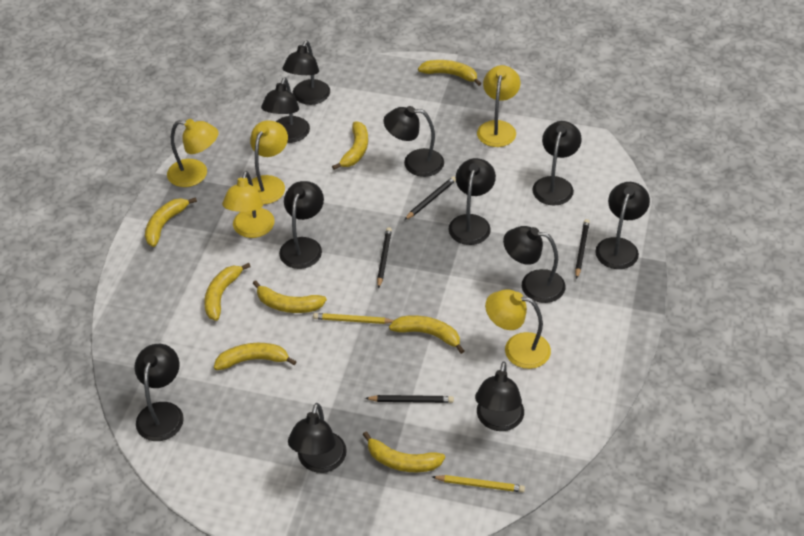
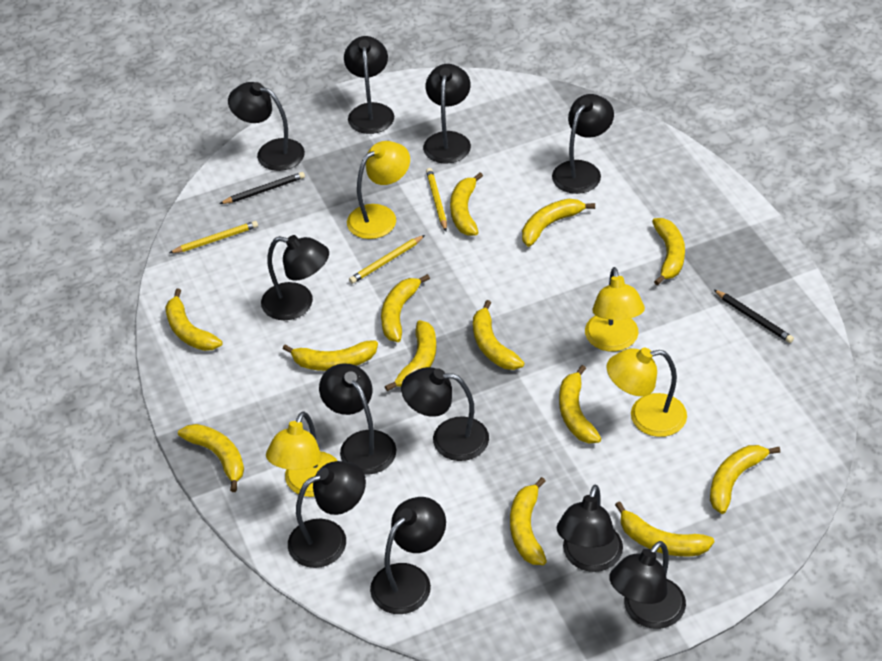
black pencil: 4 -> 2
yellow banana: 8 -> 13
yellow lamp: 5 -> 4
yellow pencil: 2 -> 3

